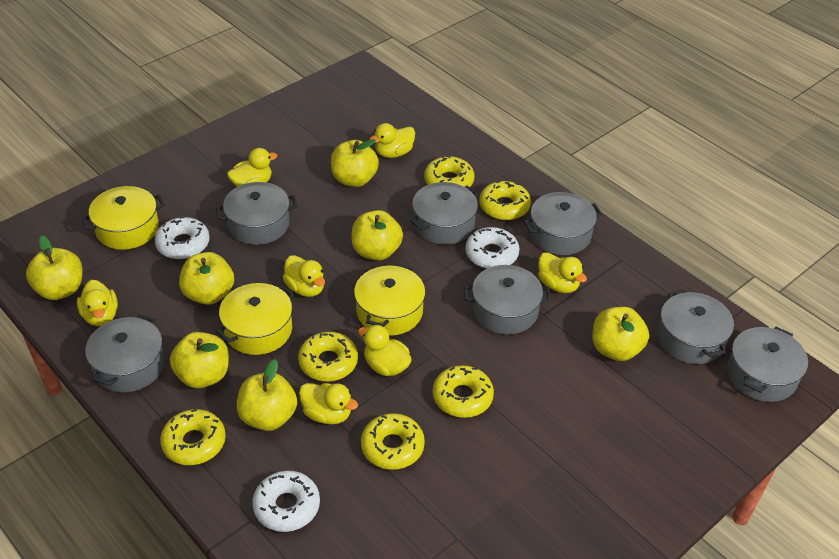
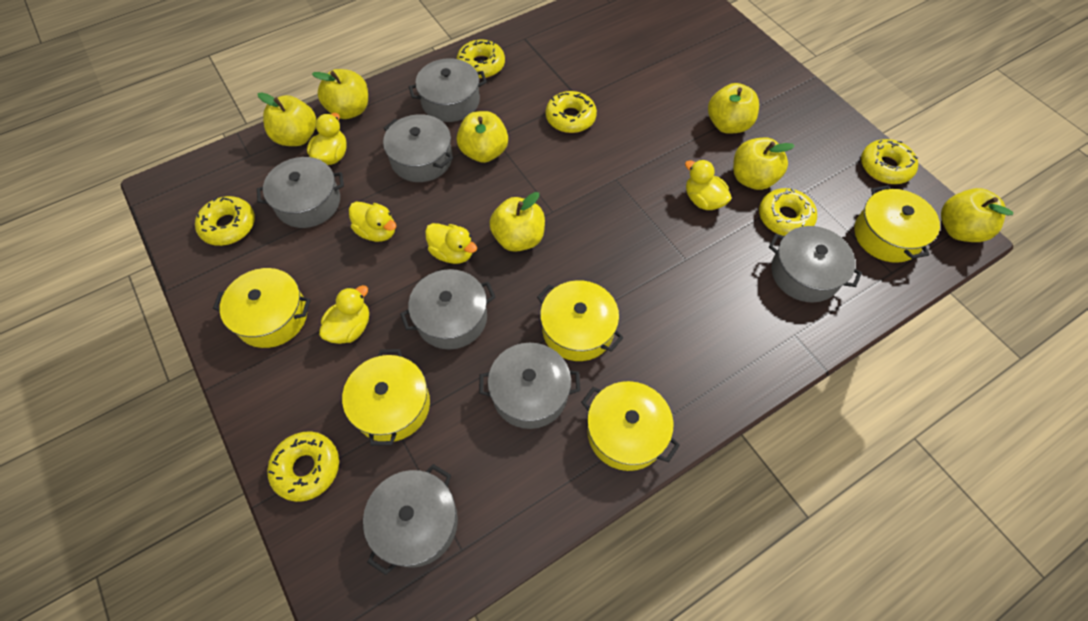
white donut: 3 -> 0
yellow duck: 7 -> 5
yellow pot: 3 -> 5

